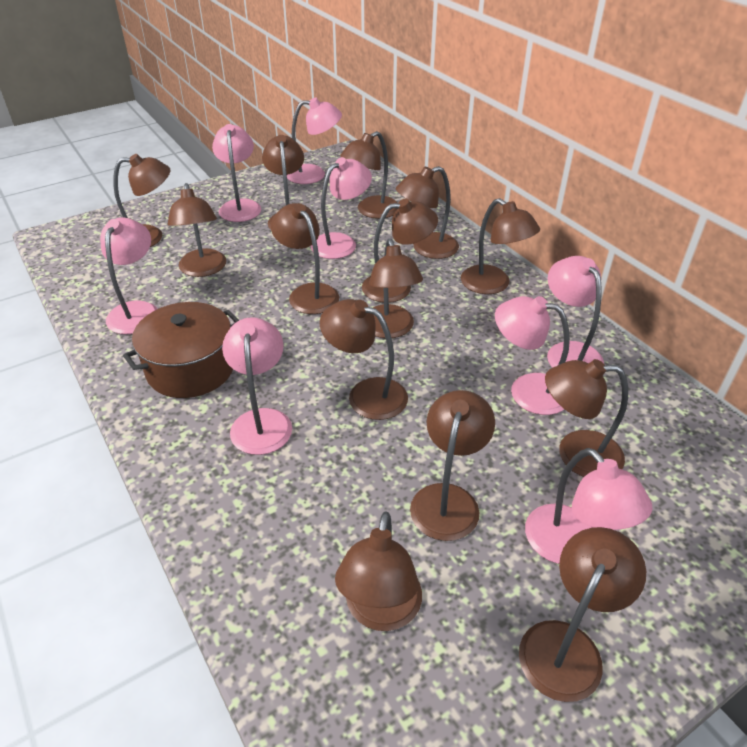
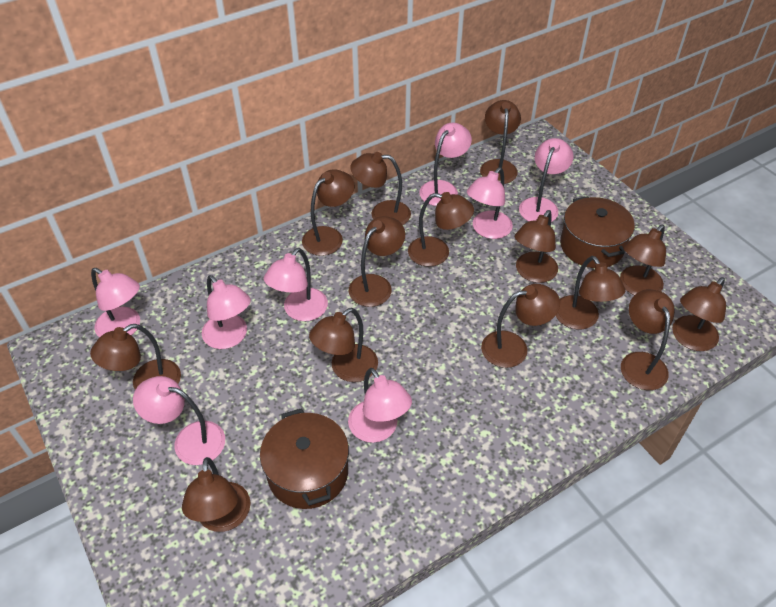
brown pot: 1 -> 2

